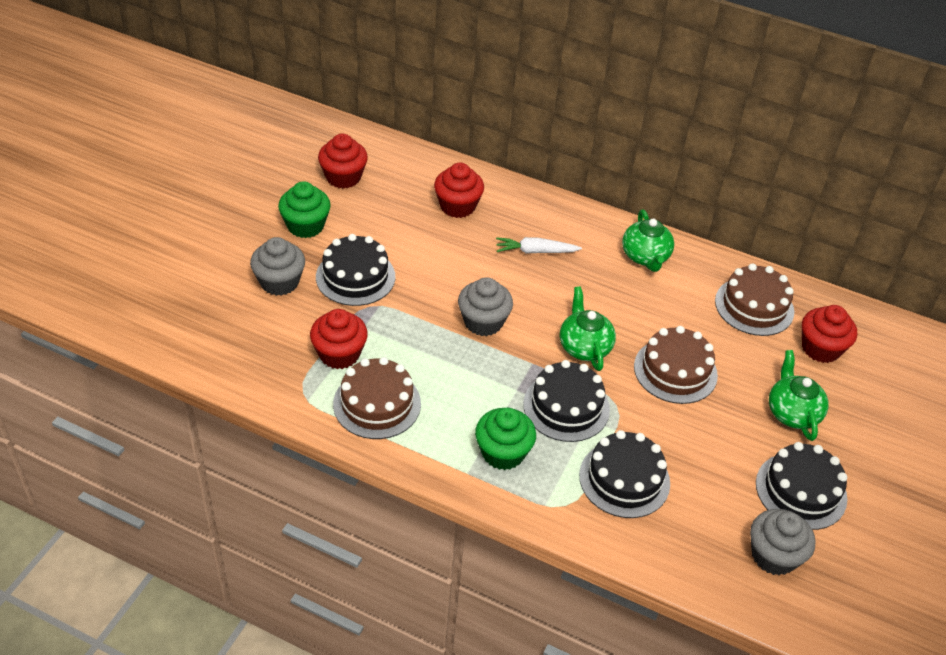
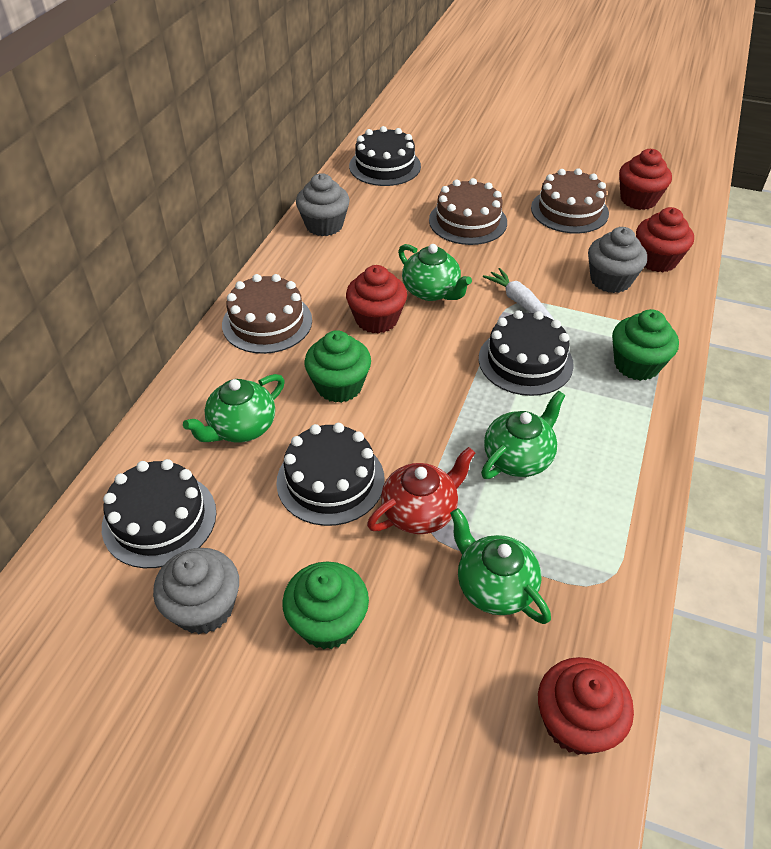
green cupcake: 2 -> 3
green teapot: 3 -> 4
red teapot: 0 -> 1

